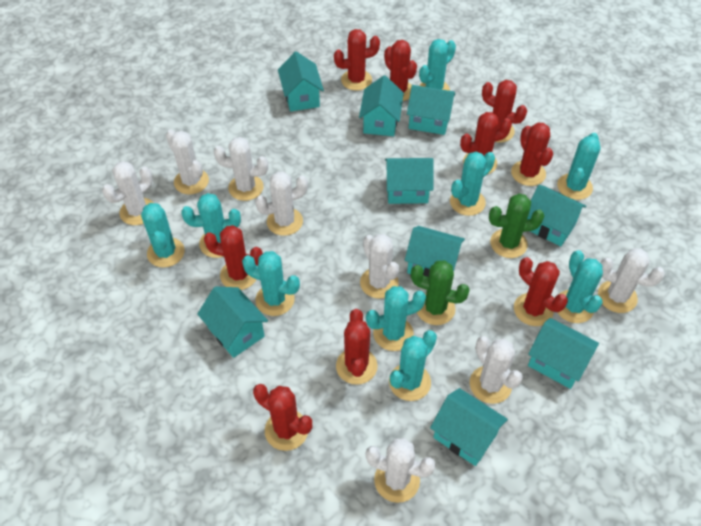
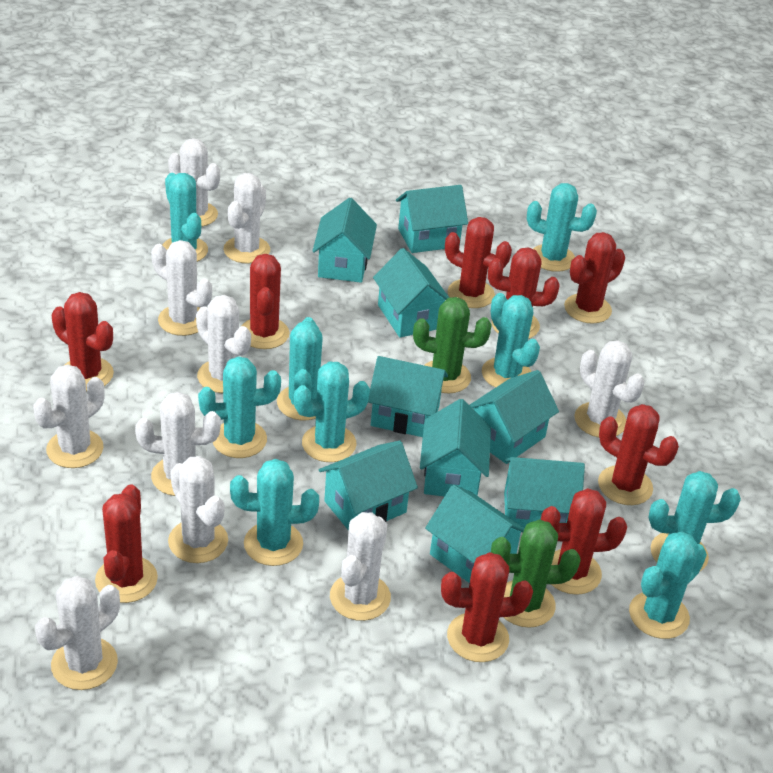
white cactus: 8 -> 10

